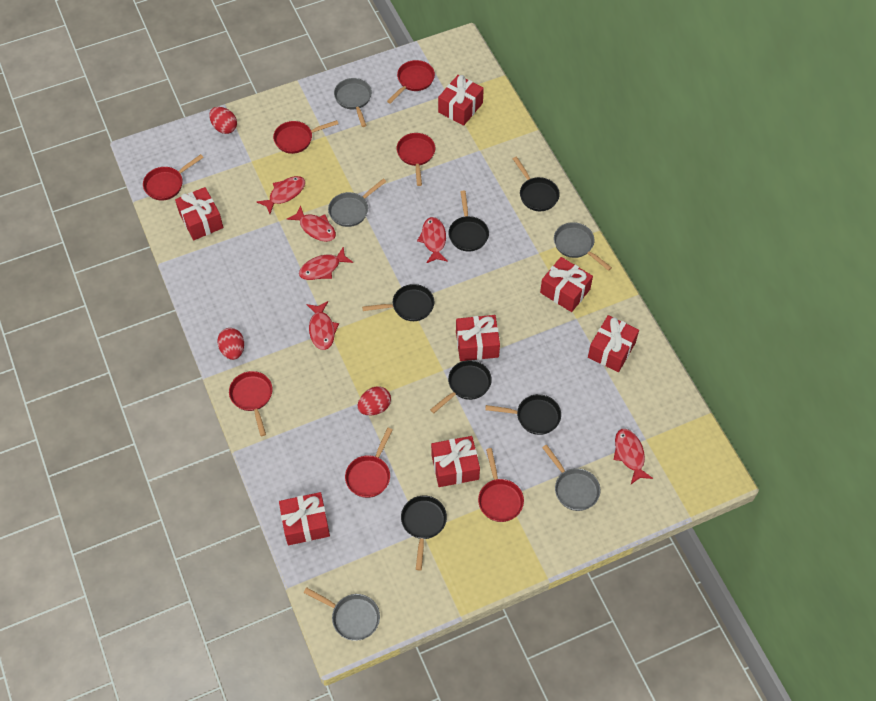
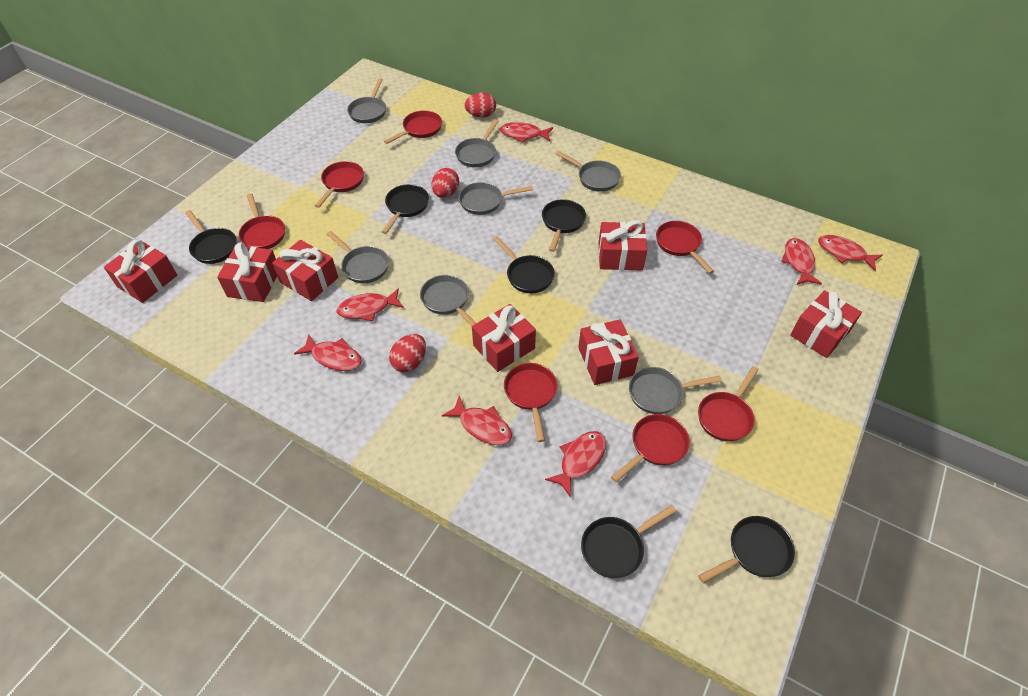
grey pan: 5 -> 7
red fish: 6 -> 7

